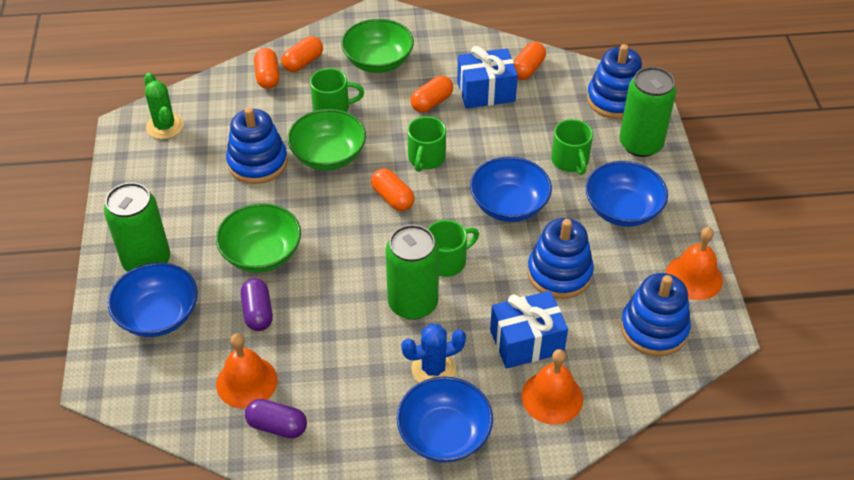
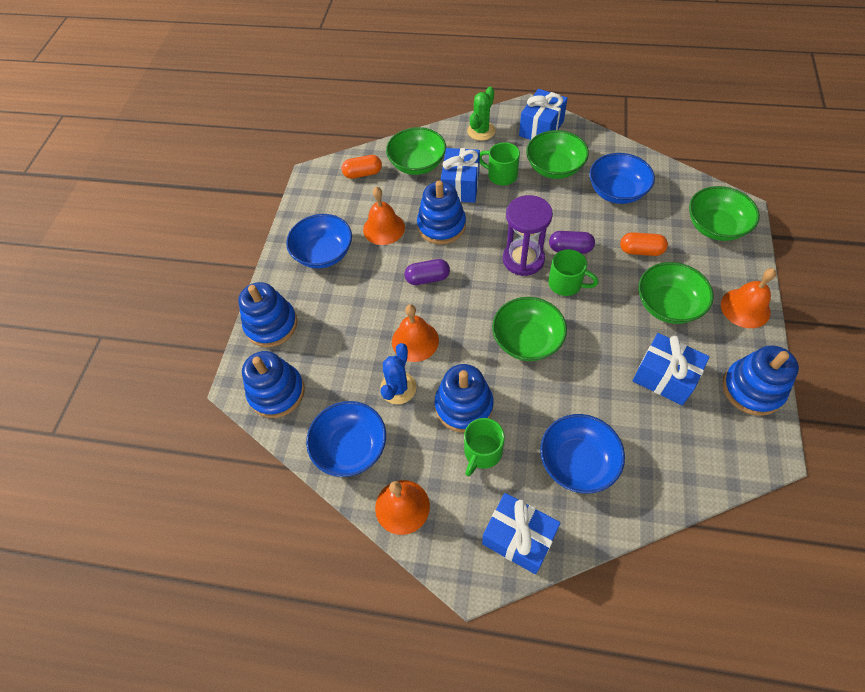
blue gift: 2 -> 4
blue stacking toy: 4 -> 5
green bowl: 3 -> 5
green can: 3 -> 0
green mug: 4 -> 3
orange bell: 3 -> 4
orange capsule: 5 -> 2
purple hourglass: 0 -> 1

